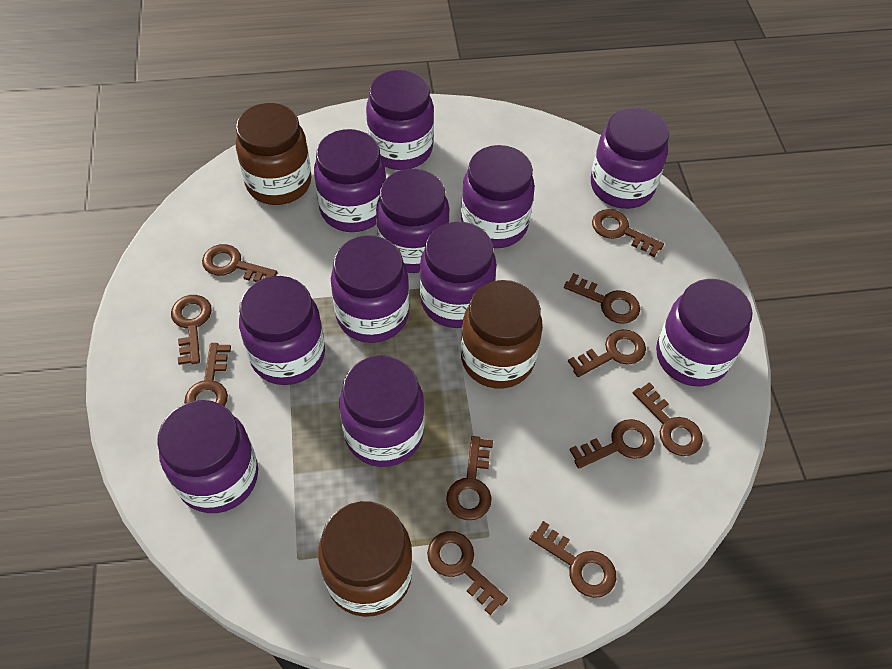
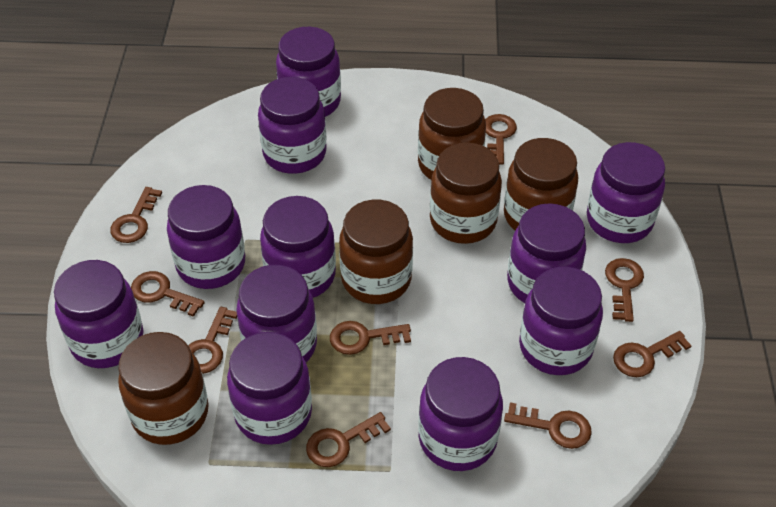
brown jar: 3 -> 5
brown key: 11 -> 9

